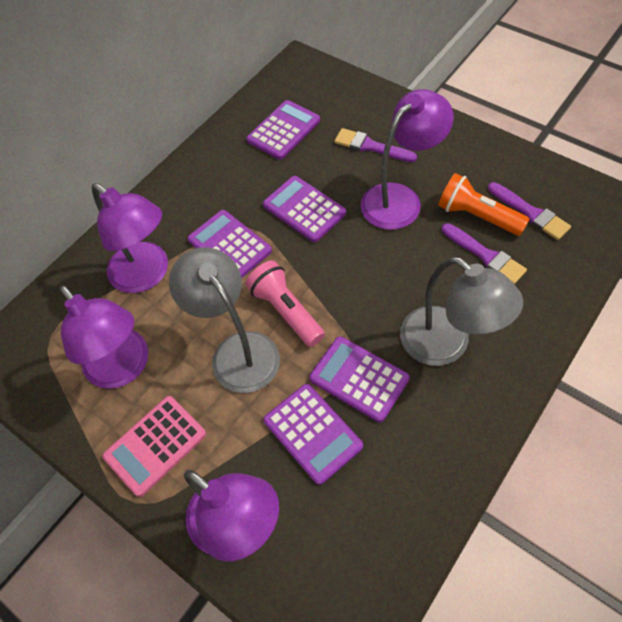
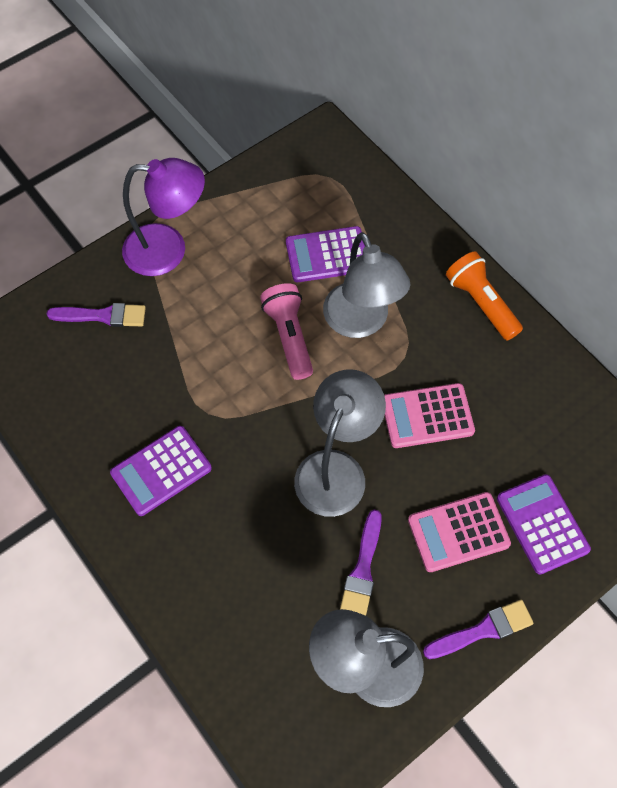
grey lamp: 2 -> 3
pink calculator: 1 -> 2
purple calculator: 5 -> 3
purple lamp: 4 -> 1

